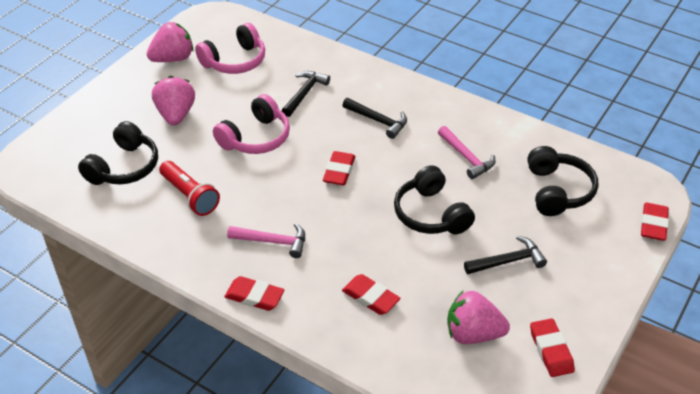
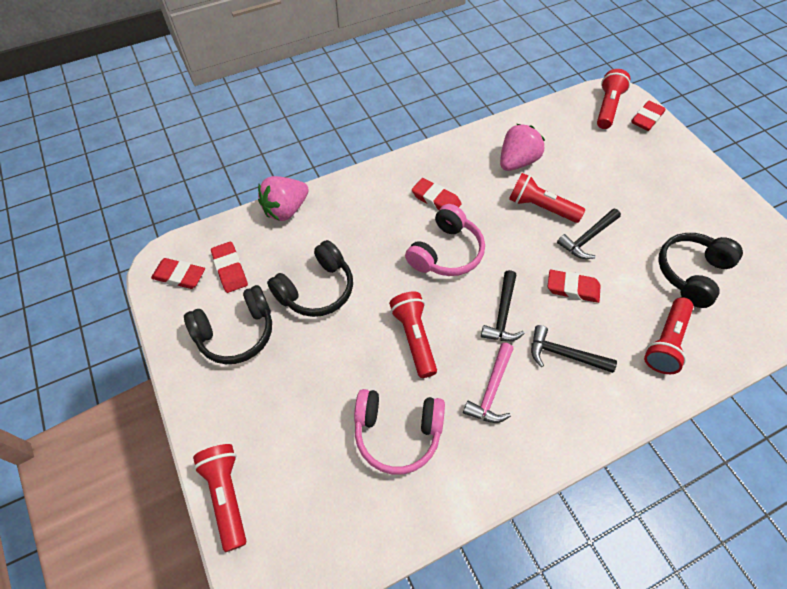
pink hammer: 2 -> 1
pink strawberry: 3 -> 2
red flashlight: 1 -> 5

